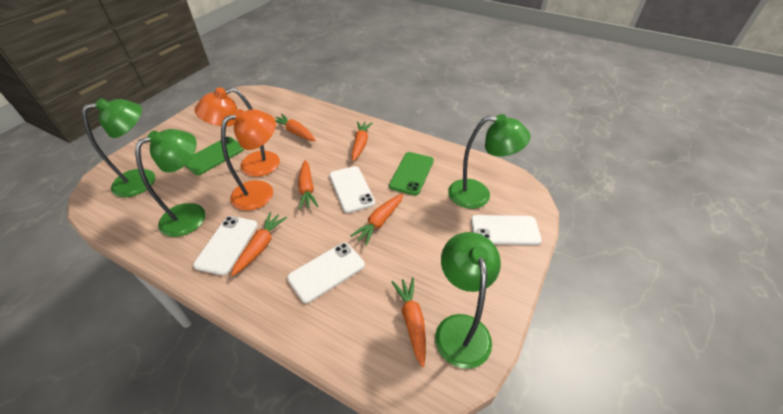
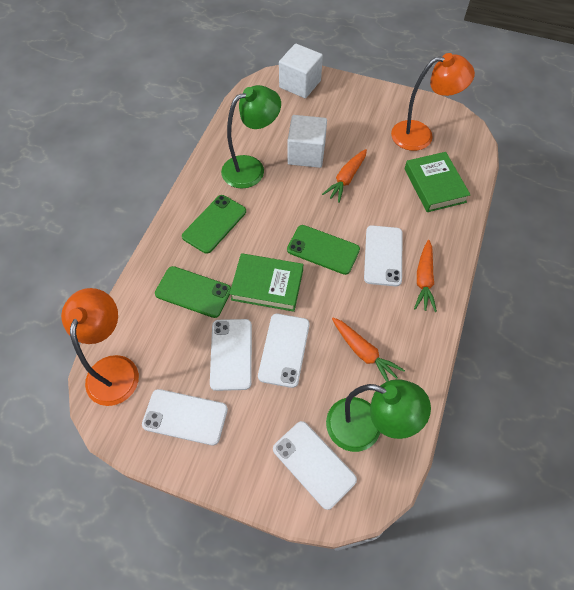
green book: 0 -> 2
green lamp: 4 -> 2
green phone: 2 -> 3
orange carrot: 6 -> 3
white cube: 0 -> 2
white phone: 4 -> 5

